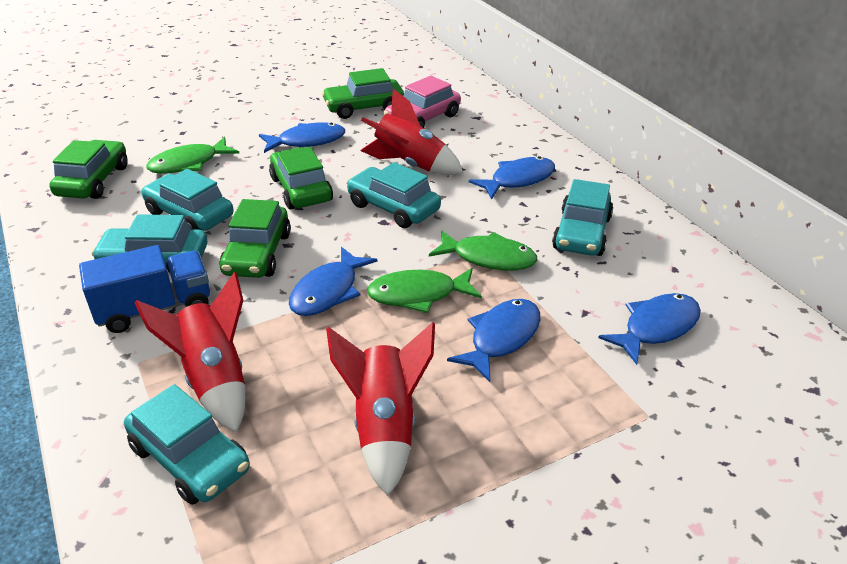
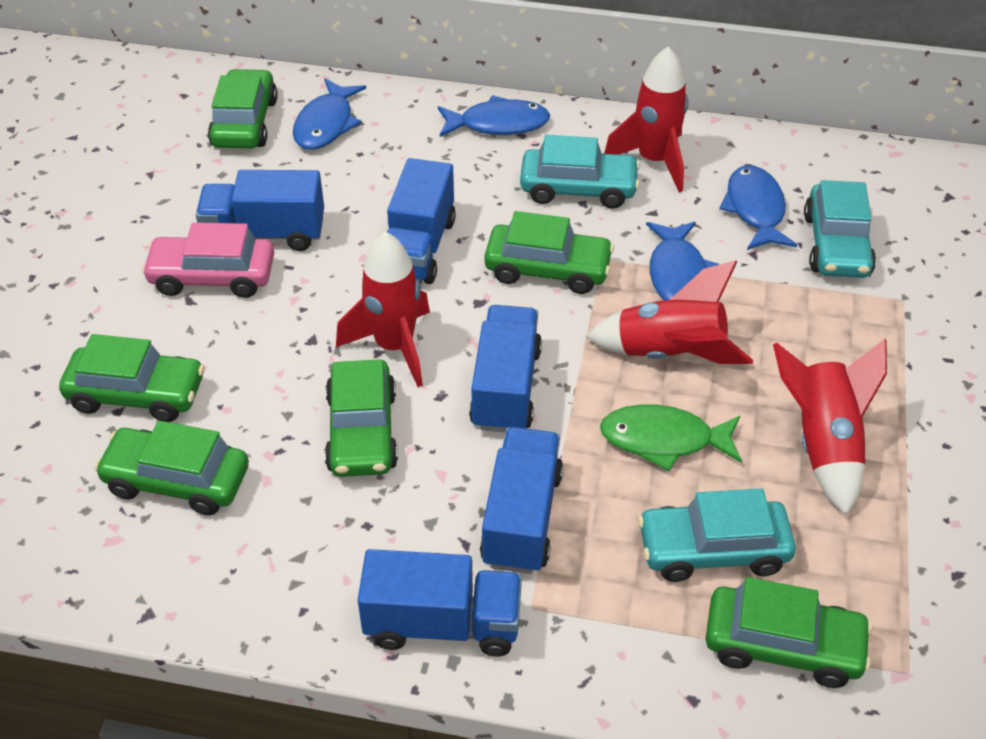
blue fish: 5 -> 4
blue truck: 1 -> 5
green car: 4 -> 6
green fish: 3 -> 1
red rocket: 3 -> 4
turquoise car: 5 -> 3

